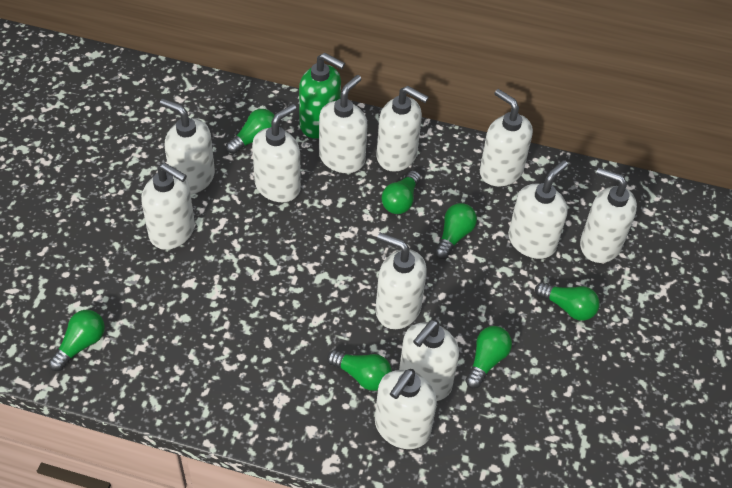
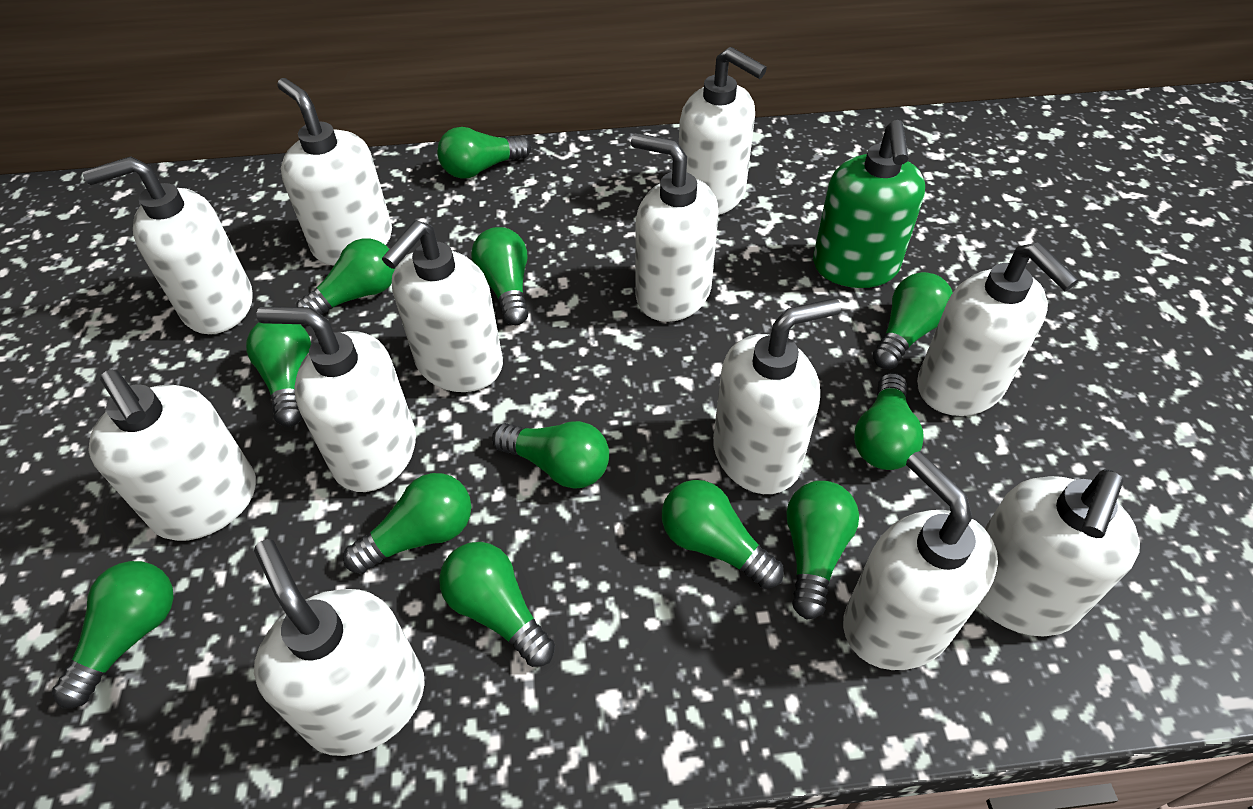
green light bulb: 7 -> 12
white soap dispenser: 11 -> 12

